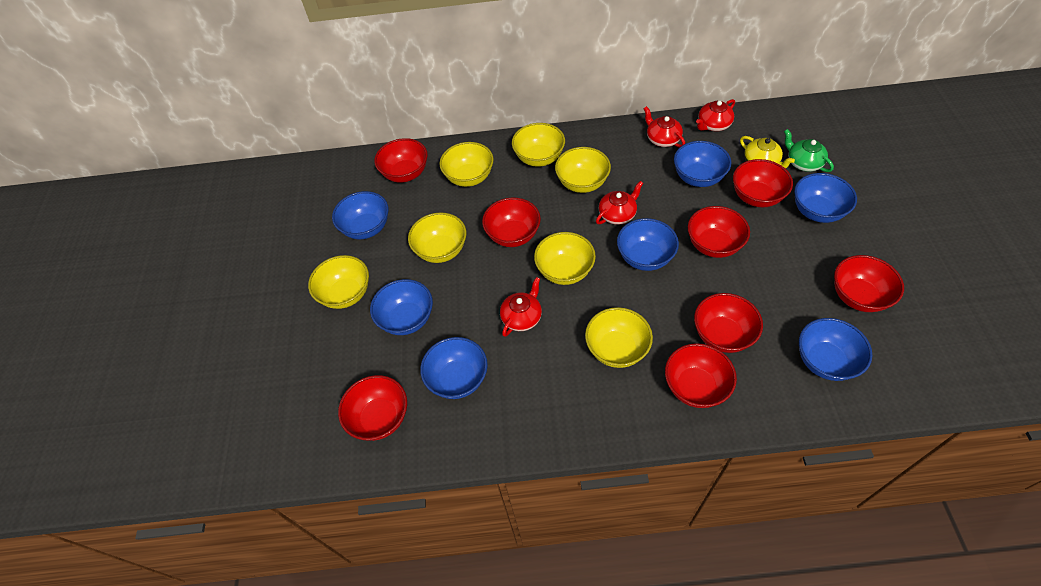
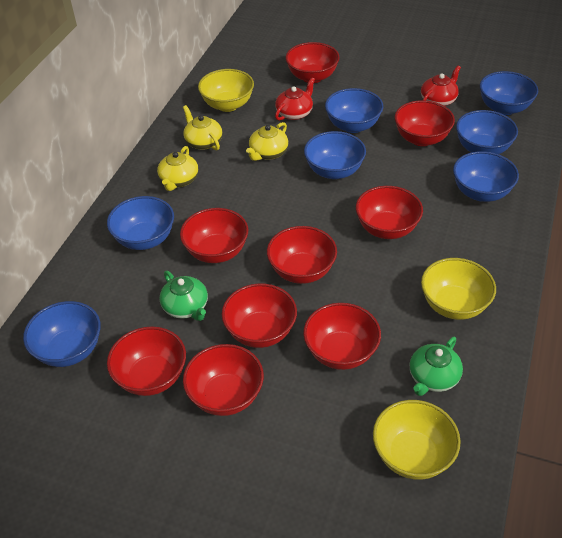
green teapot: 1 -> 2
red bowl: 8 -> 9
red teapot: 4 -> 2
yellow bowl: 7 -> 3
yellow teapot: 1 -> 3

